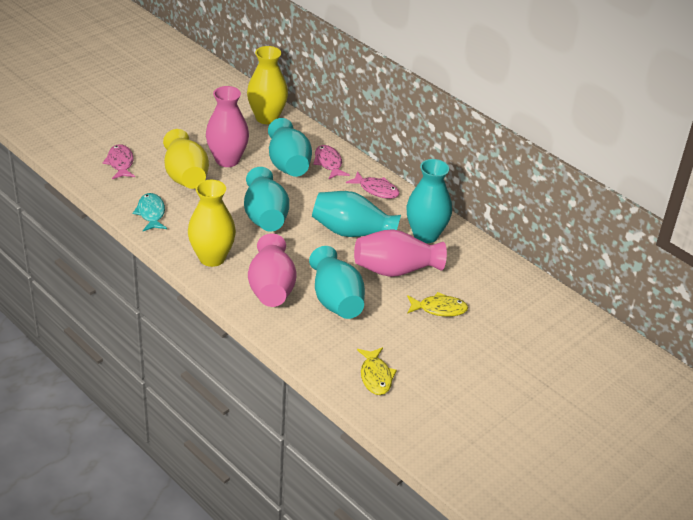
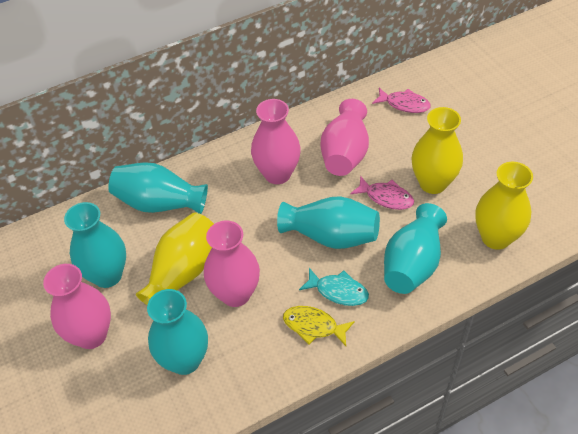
pink fish: 3 -> 2
pink vase: 3 -> 4
yellow fish: 2 -> 1

